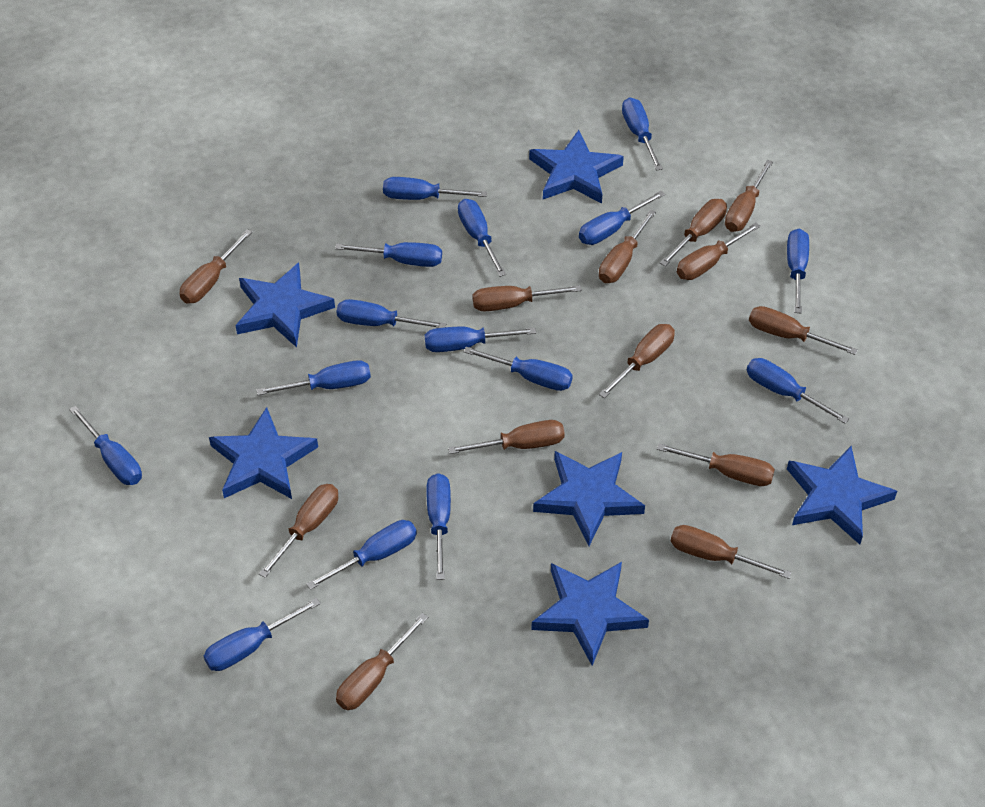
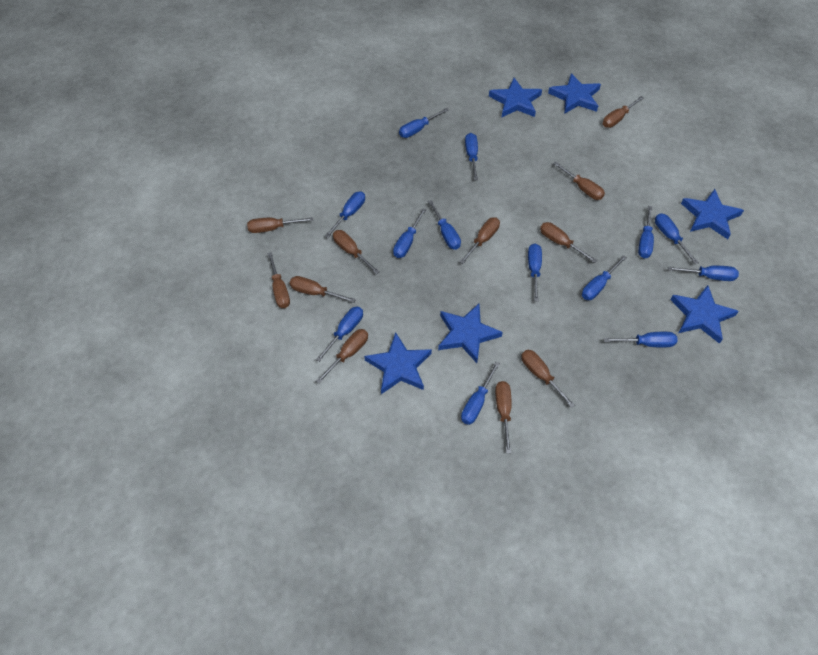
blue screwdriver: 15 -> 13
brown screwdriver: 13 -> 11

